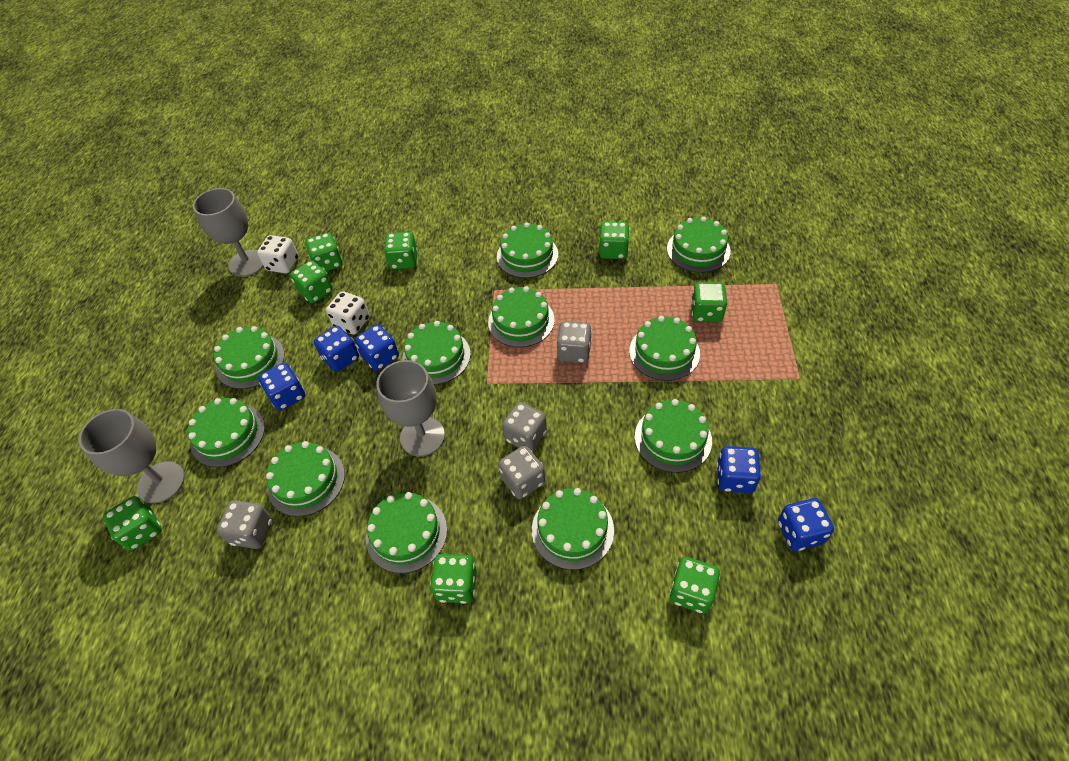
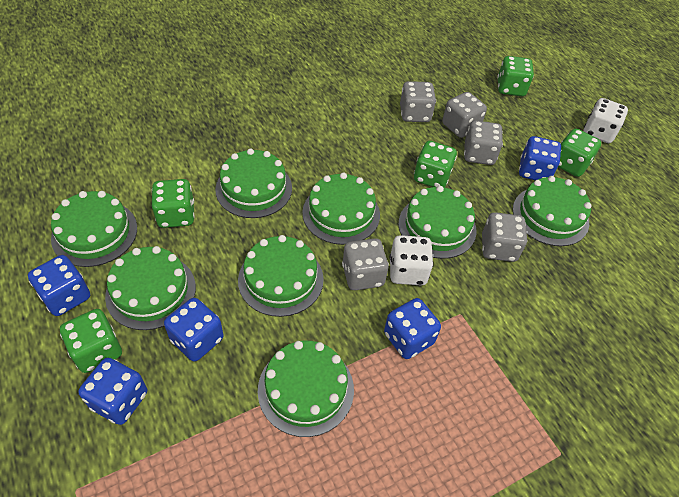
green cake: 11 -> 8
green dice: 8 -> 5
grey dice: 4 -> 5
grey goblet: 3 -> 0

